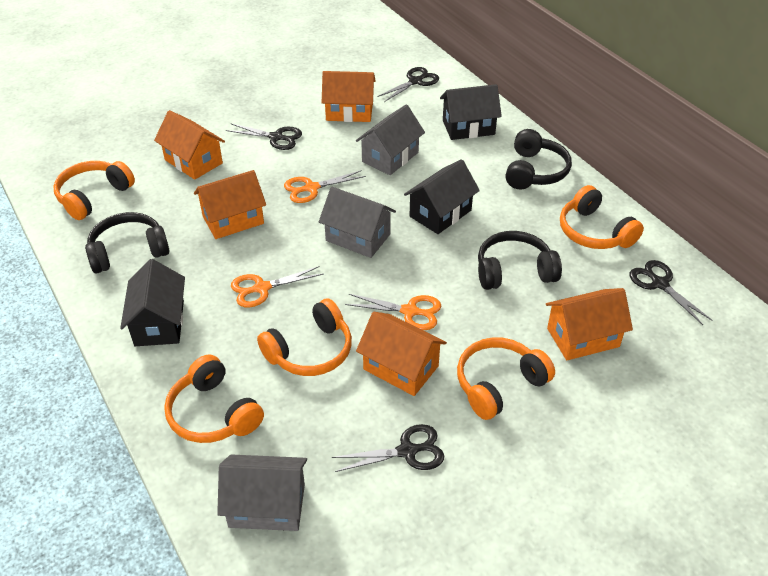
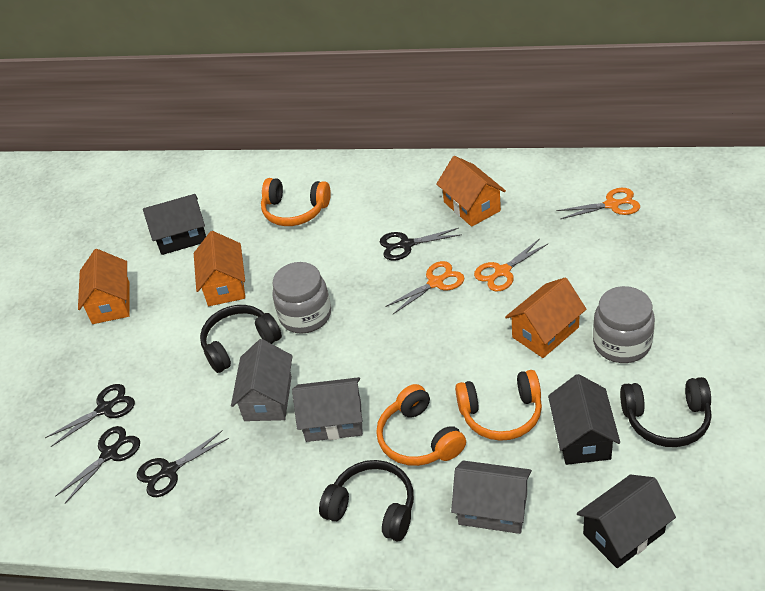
grey jar: 0 -> 2
orange headphones: 5 -> 3
orange house: 5 -> 4

